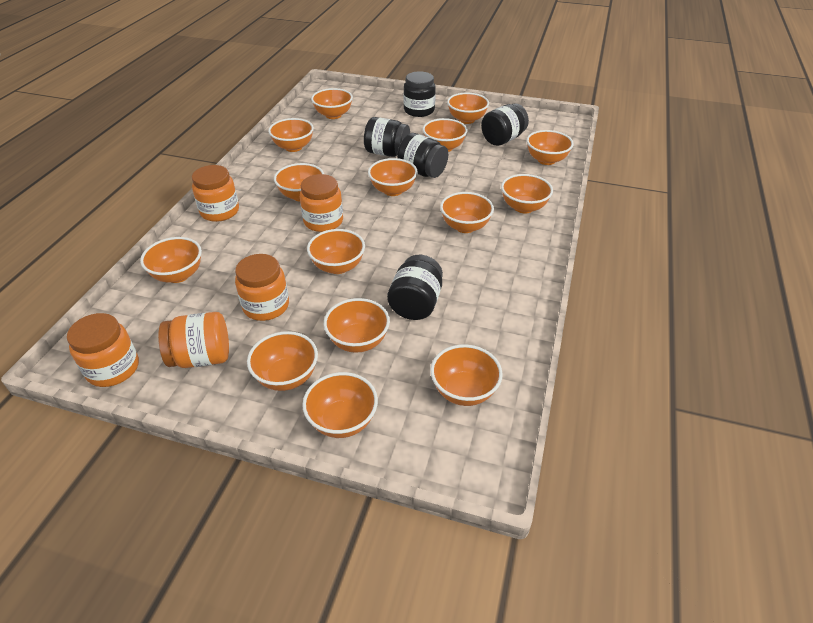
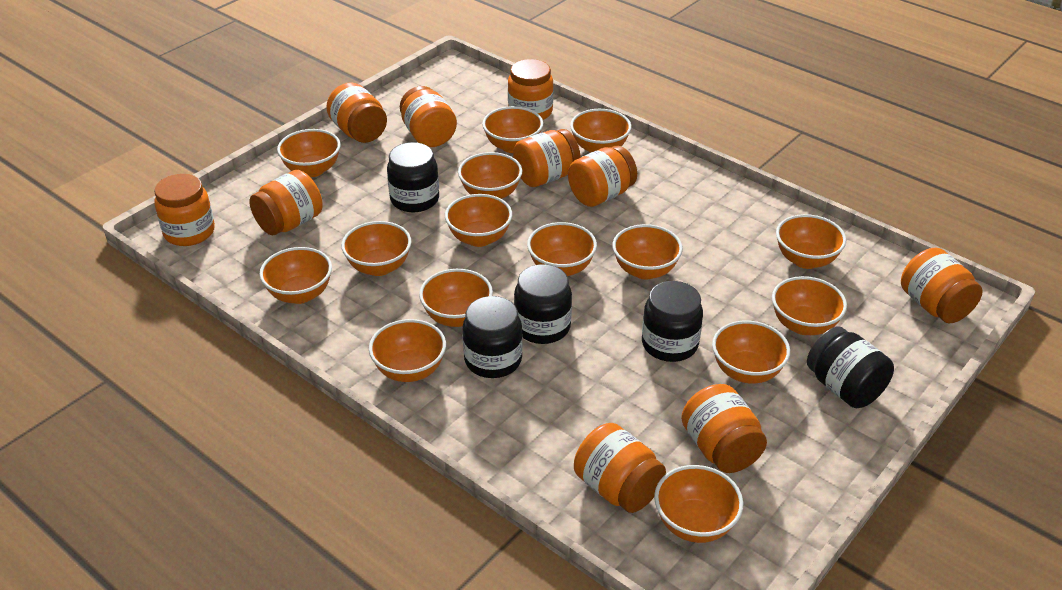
orange jar: 5 -> 10

